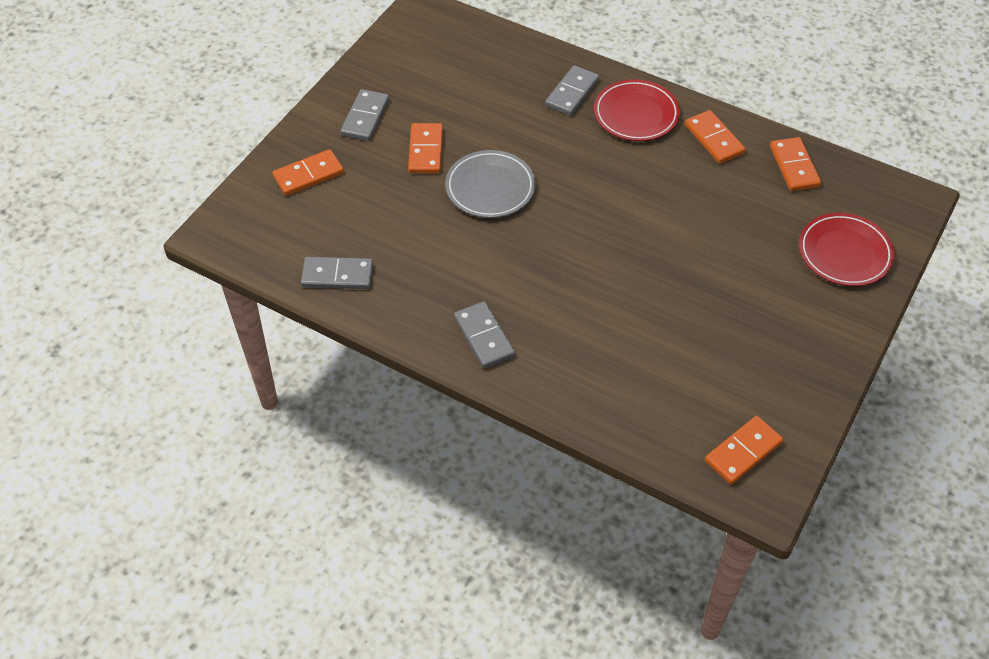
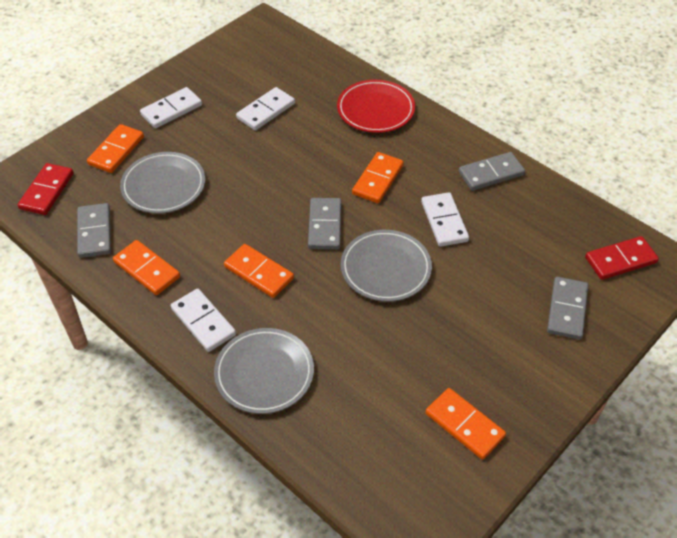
grey plate: 1 -> 3
red domino: 0 -> 2
red plate: 2 -> 1
white domino: 0 -> 4

